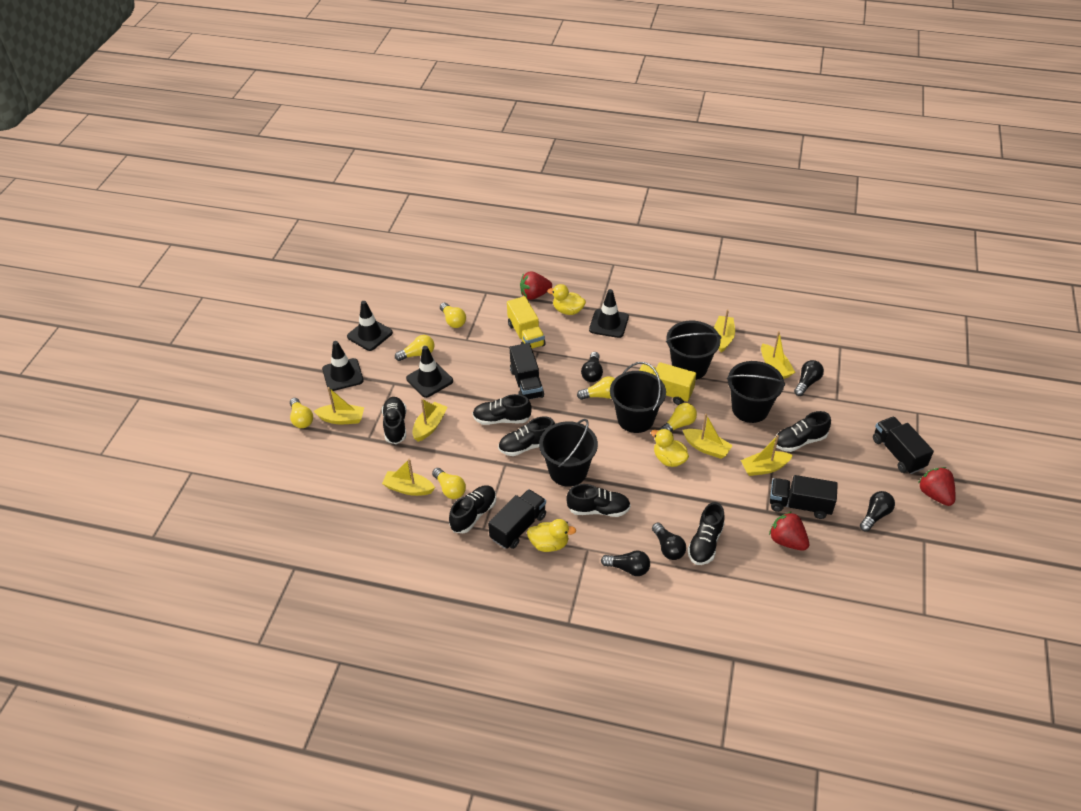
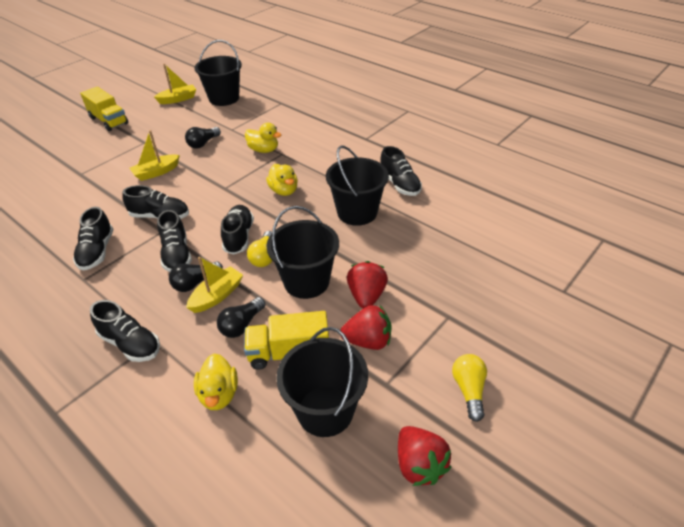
black light bulb: 5 -> 3
black shoe: 7 -> 6
black traffic cone: 4 -> 0
black truck: 4 -> 0
yellow boat: 7 -> 3
yellow light bulb: 6 -> 2

